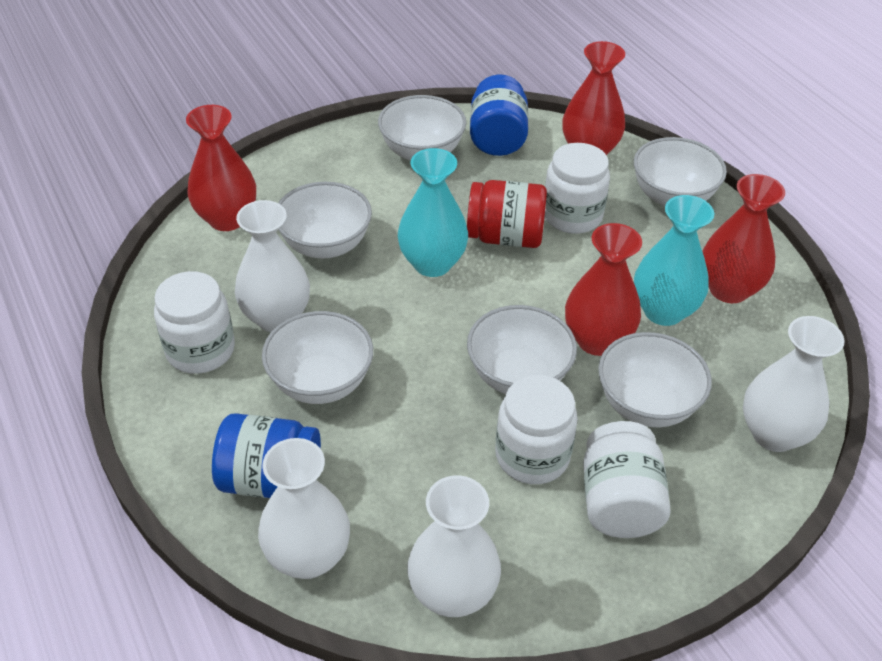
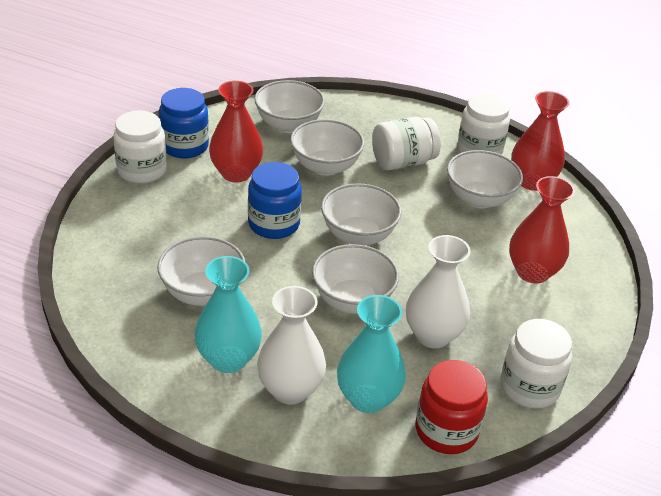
red vase: 4 -> 3
white vase: 4 -> 2

